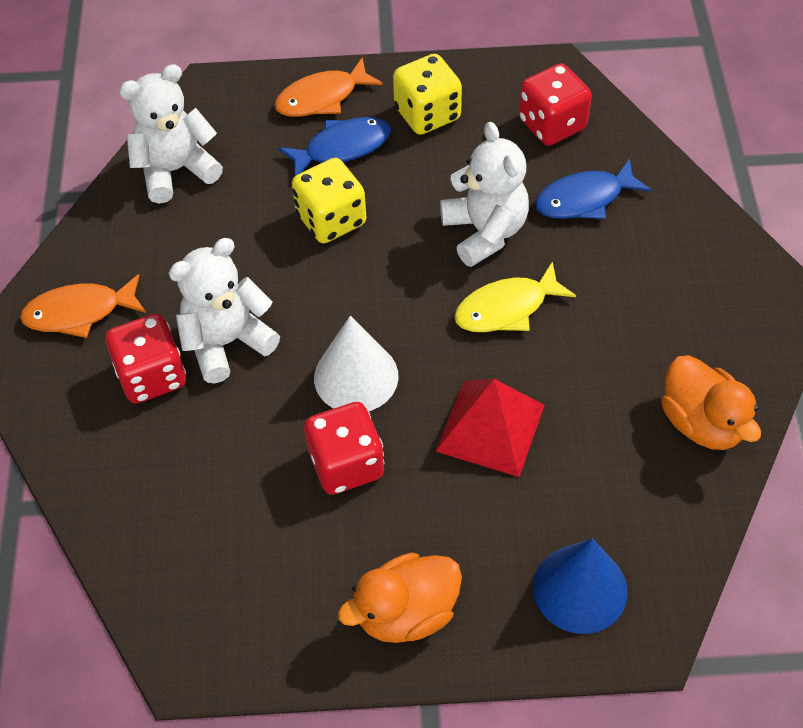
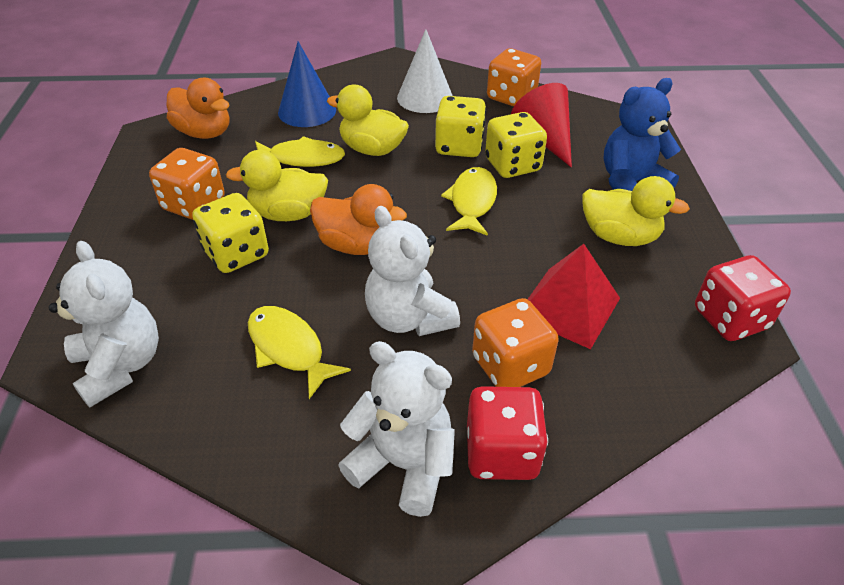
blue fish: 2 -> 0
blue teddy bear: 0 -> 1
orange dice: 0 -> 3
orange fish: 2 -> 0
red cone: 0 -> 1
red dice: 3 -> 2
yellow dice: 2 -> 3
yellow duck: 0 -> 3
yellow fish: 1 -> 3

